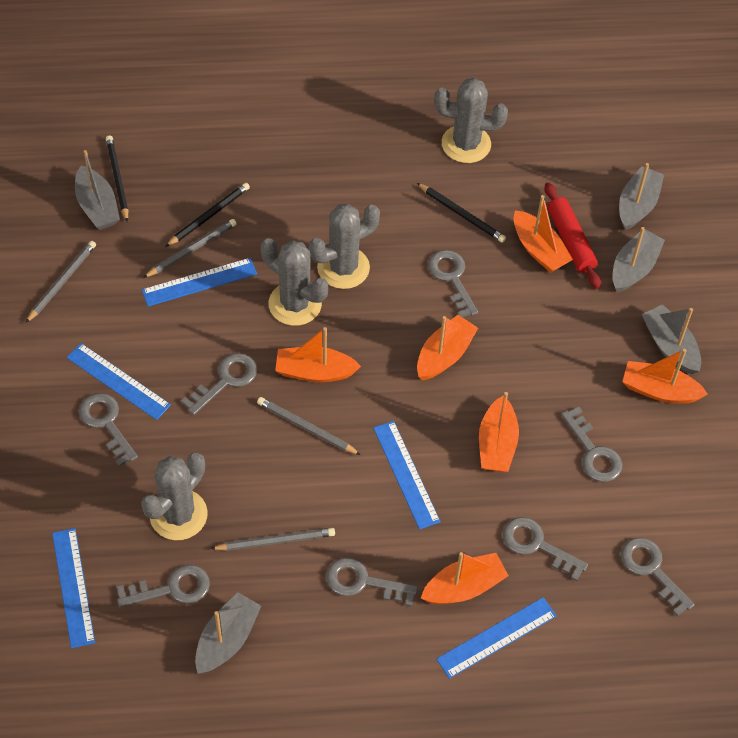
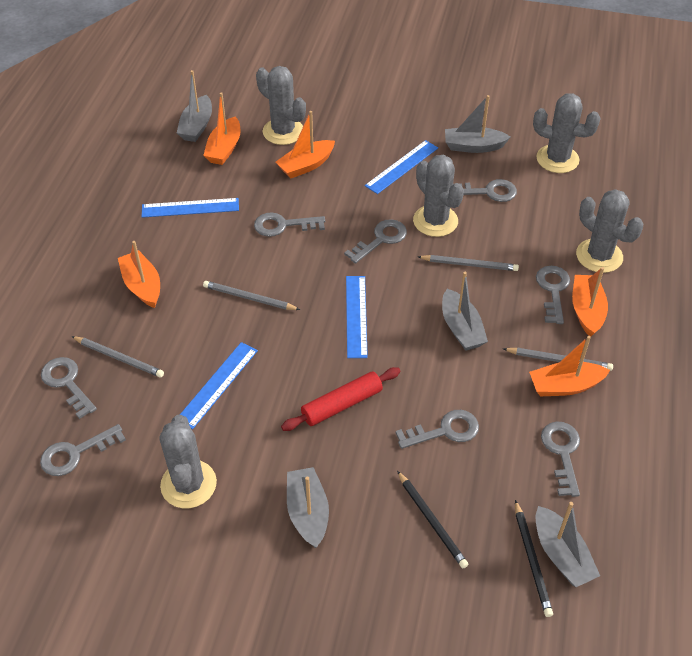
black pencil: 3 -> 2
blue ruler: 5 -> 4
grey cactus: 4 -> 5
orange boat: 6 -> 5

